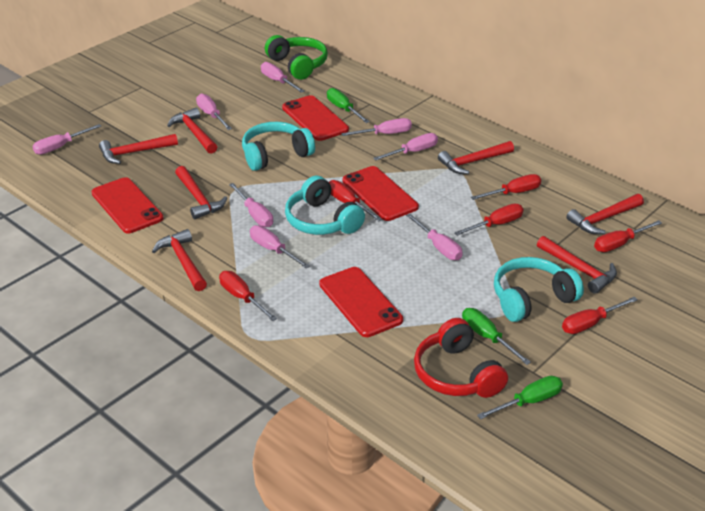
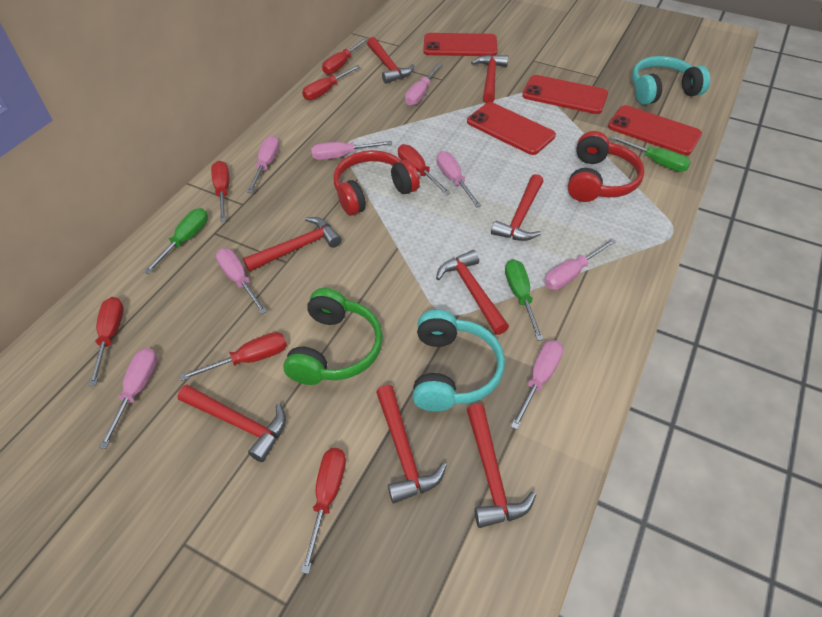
red hammer: 7 -> 8
red headphones: 1 -> 2
red screwdriver: 6 -> 7
turquoise headphones: 3 -> 2

